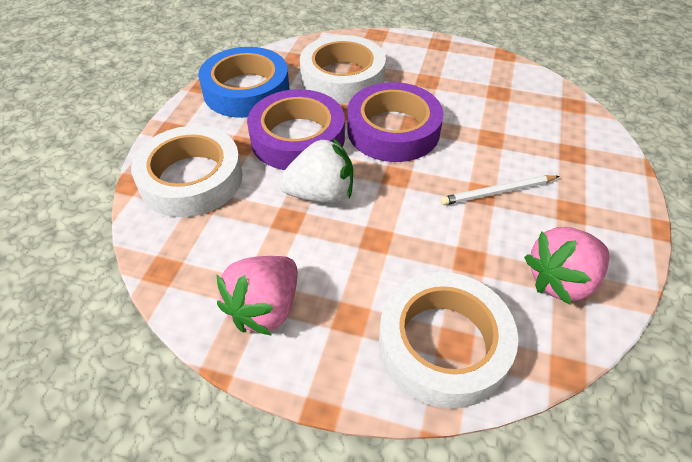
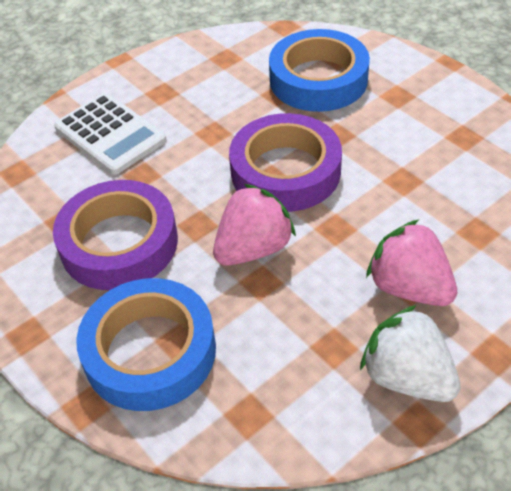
blue tape: 1 -> 2
white calculator: 0 -> 1
white pencil: 1 -> 0
white tape: 3 -> 0

